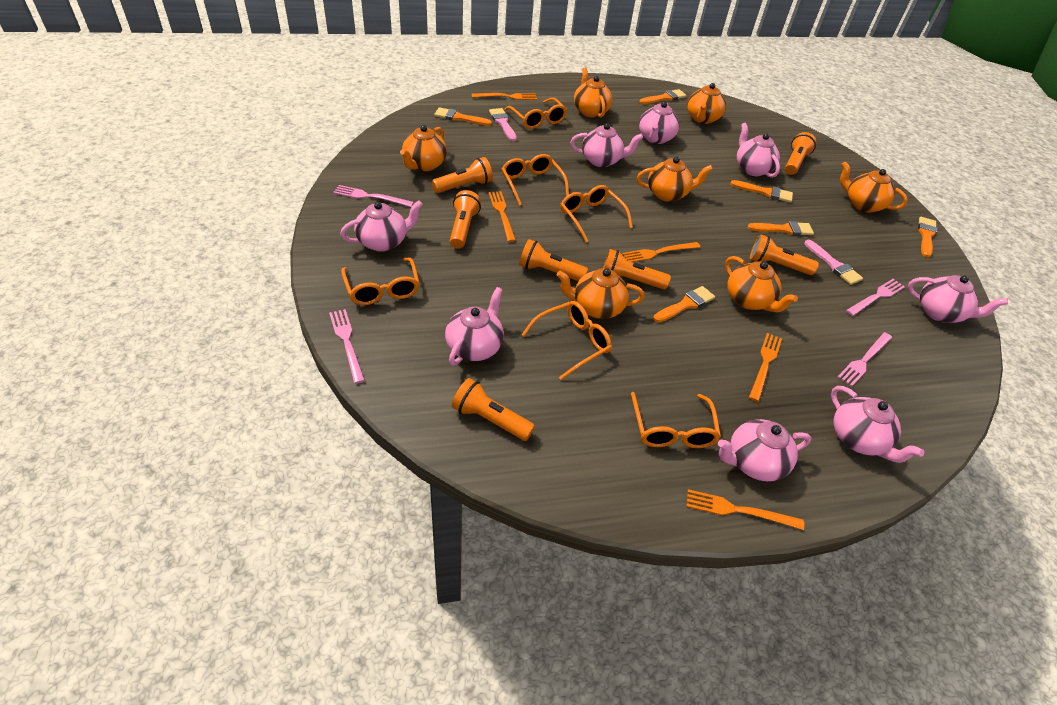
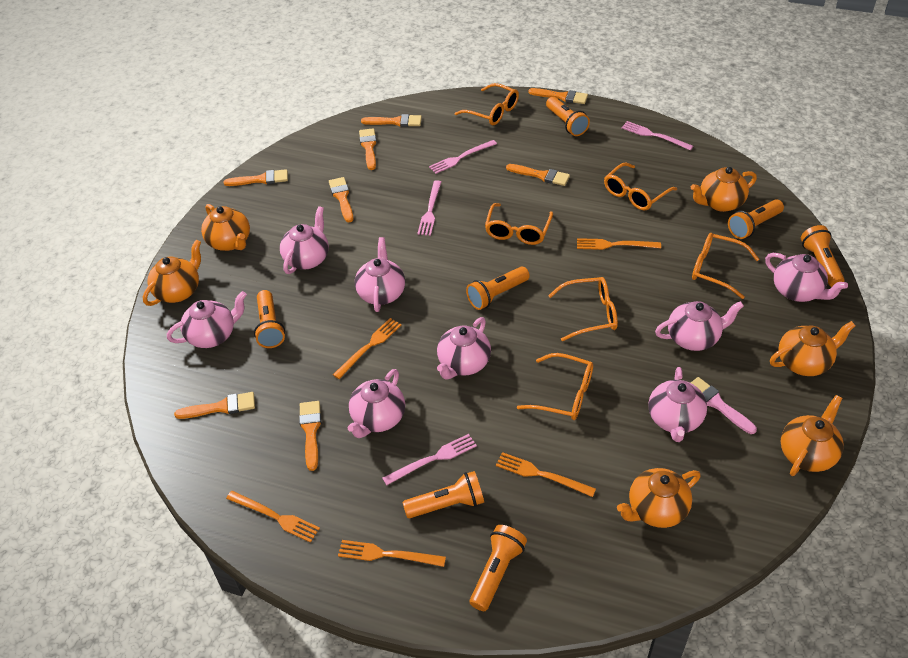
orange brush: 6 -> 8
orange teapot: 7 -> 6
pink brush: 2 -> 1

